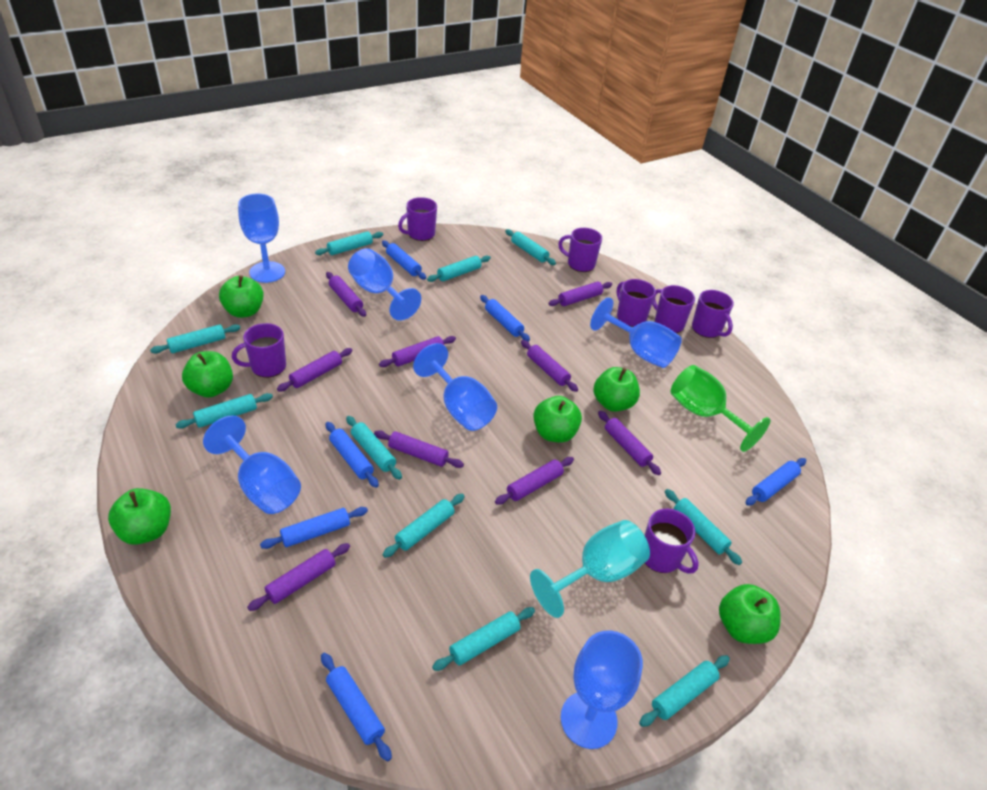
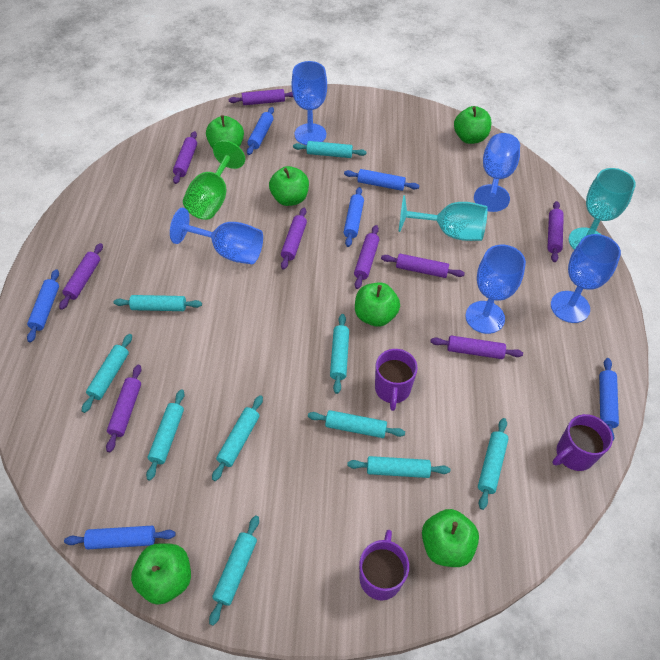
blue goblet: 6 -> 5
purple mug: 7 -> 3
turquoise goblet: 1 -> 2

